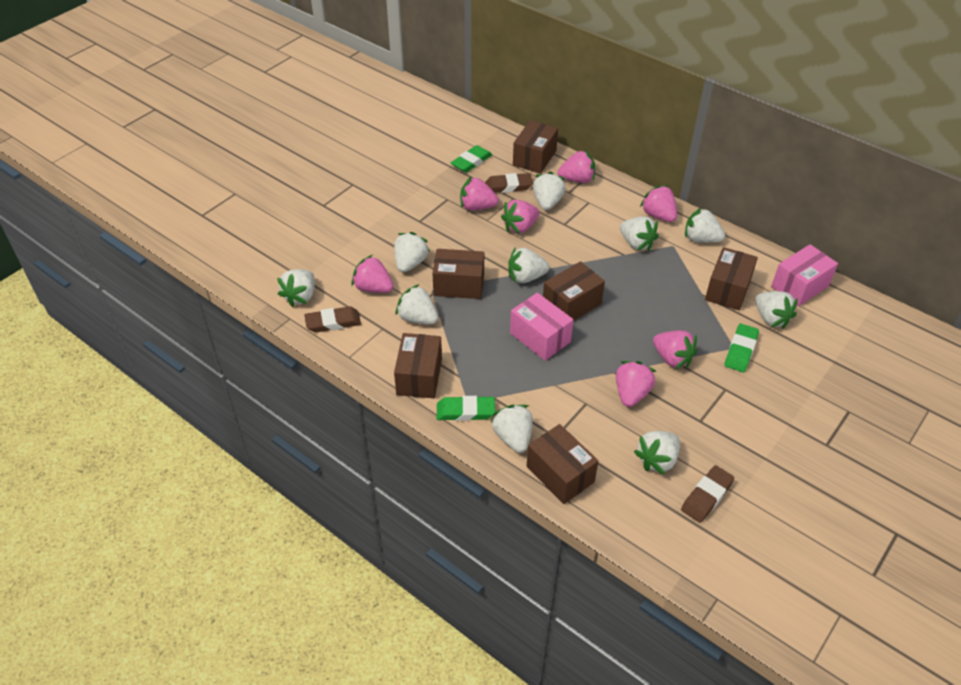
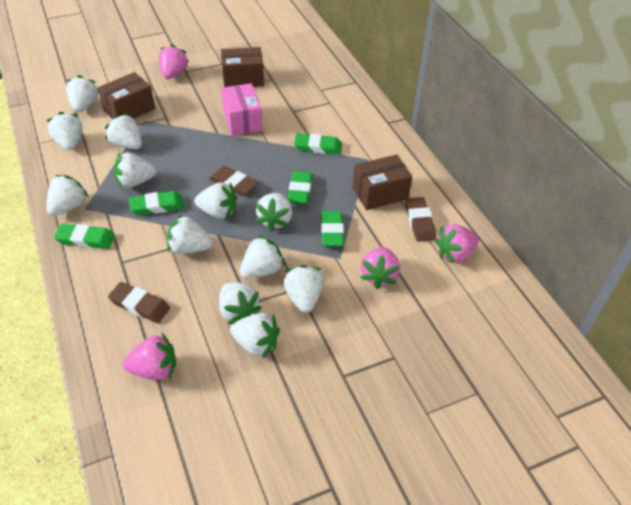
brown box: 6 -> 3
green eraser: 3 -> 5
pink box: 2 -> 1
pink strawberry: 7 -> 4
white strawberry: 10 -> 12

